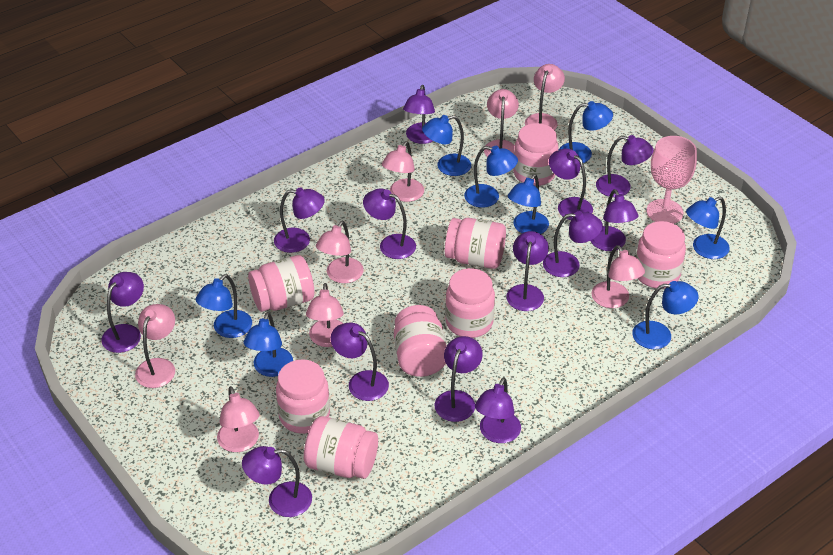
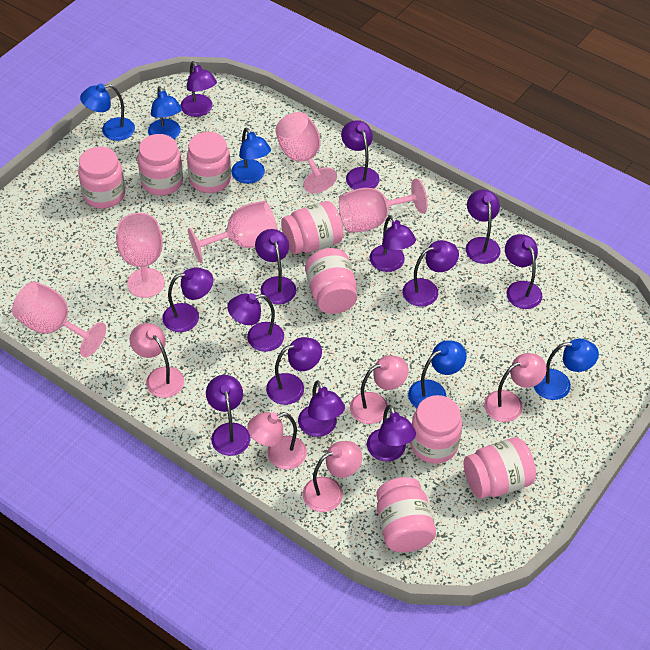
blue lamp: 8 -> 5
pink goblet: 1 -> 5
pink lamp: 8 -> 5

